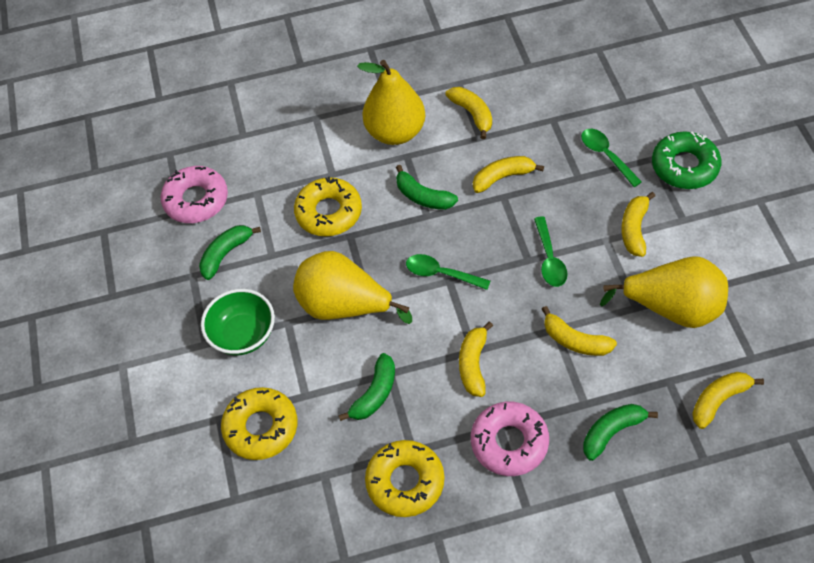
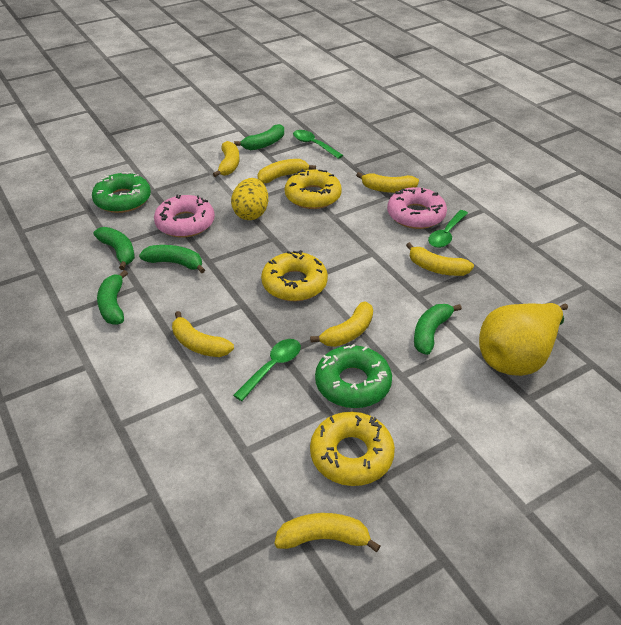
green banana: 4 -> 5
green bowl: 1 -> 0
green donut: 1 -> 2
yellow banana: 6 -> 7
yellow egg: 0 -> 1
yellow pear: 3 -> 1

